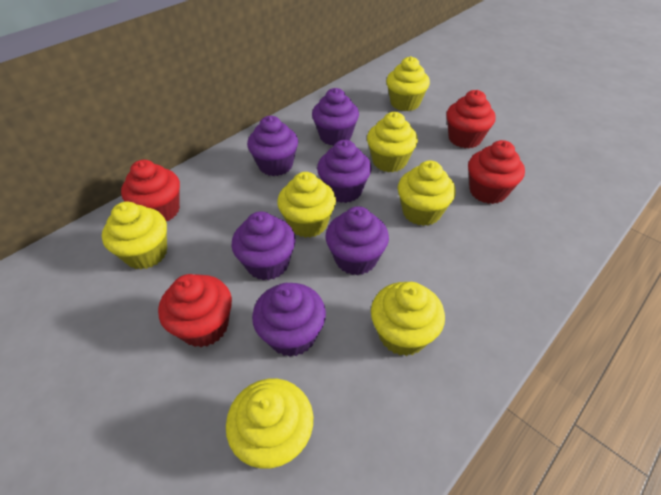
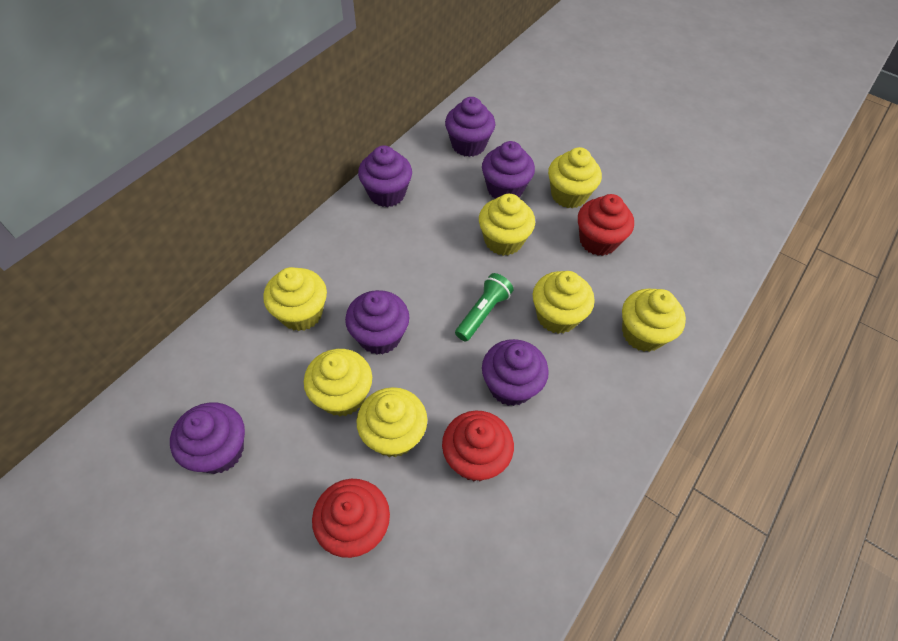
green flashlight: 0 -> 1
red cupcake: 4 -> 3

